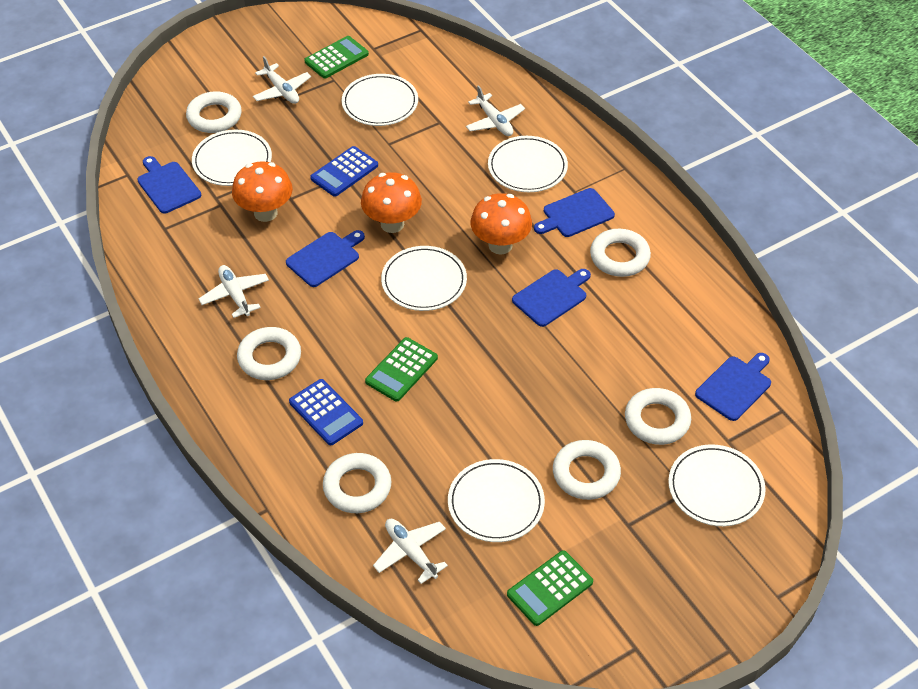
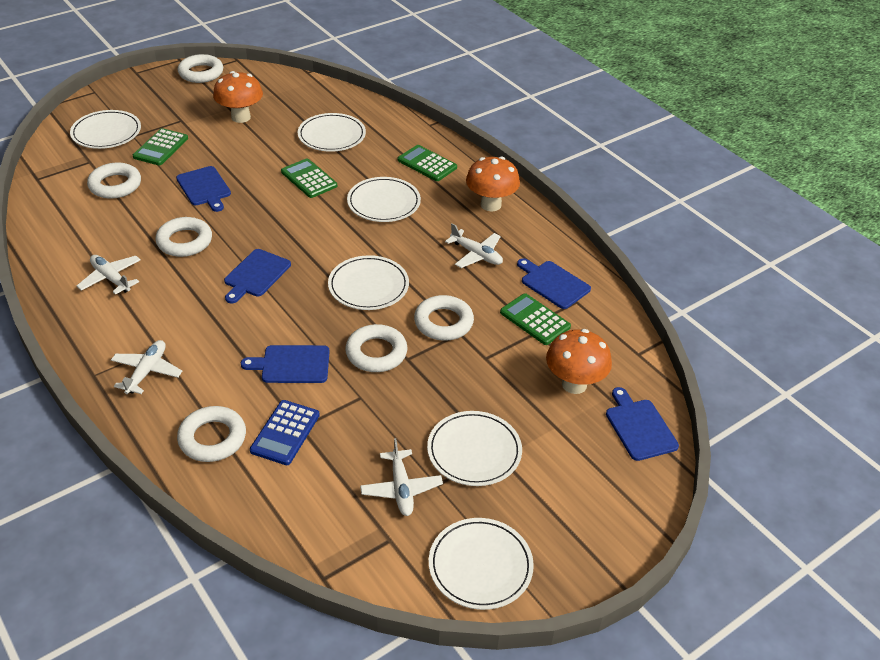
blue calculator: 2 -> 1
green calculator: 3 -> 4

